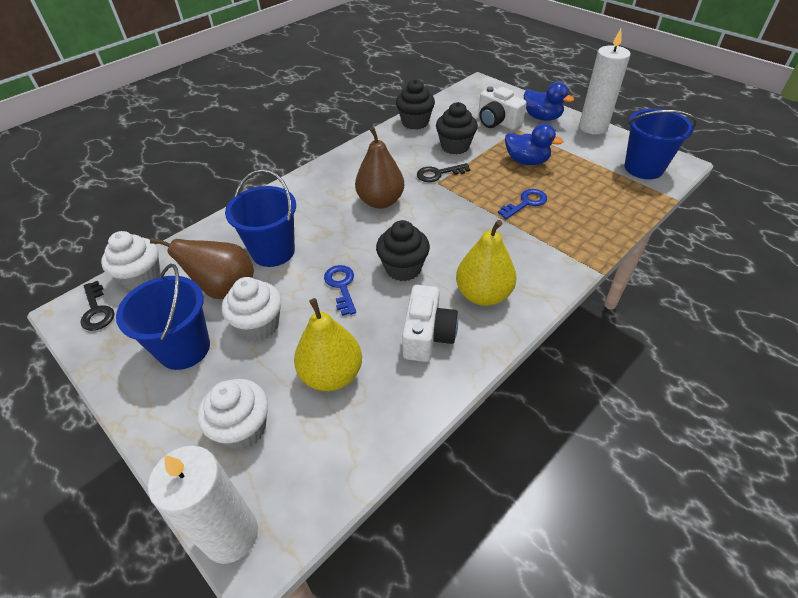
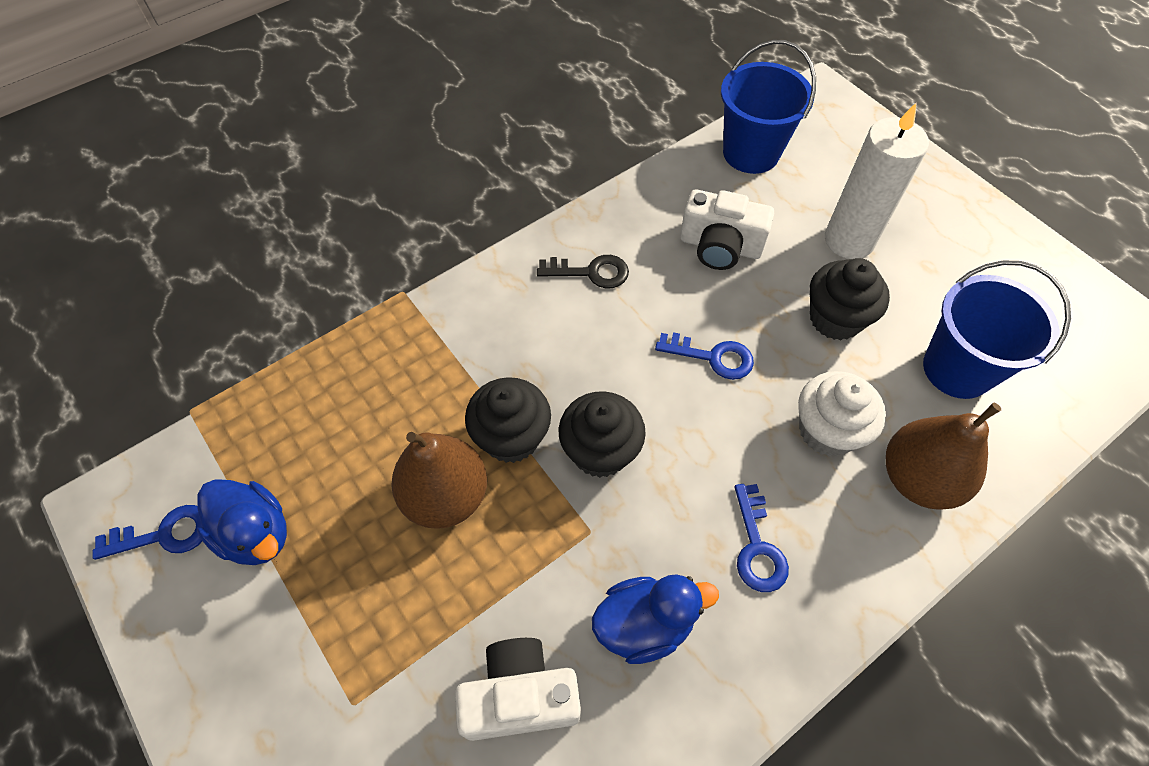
black key: 2 -> 1
blue bucket: 3 -> 2
blue key: 2 -> 3
white candle: 2 -> 1
white cupcake: 3 -> 1
yellow pear: 2 -> 0

